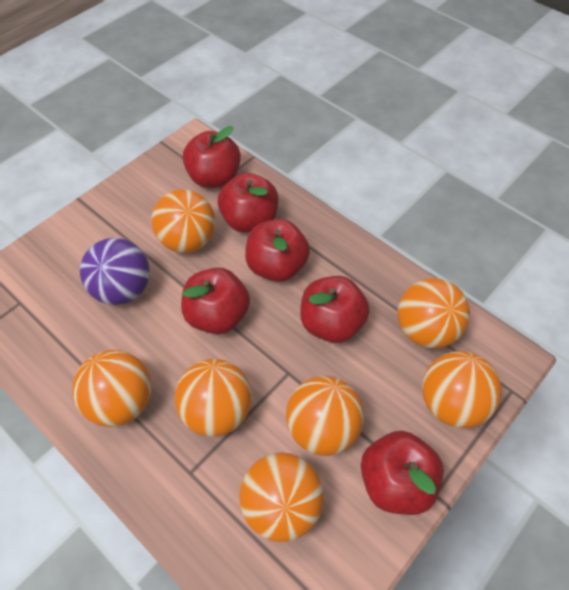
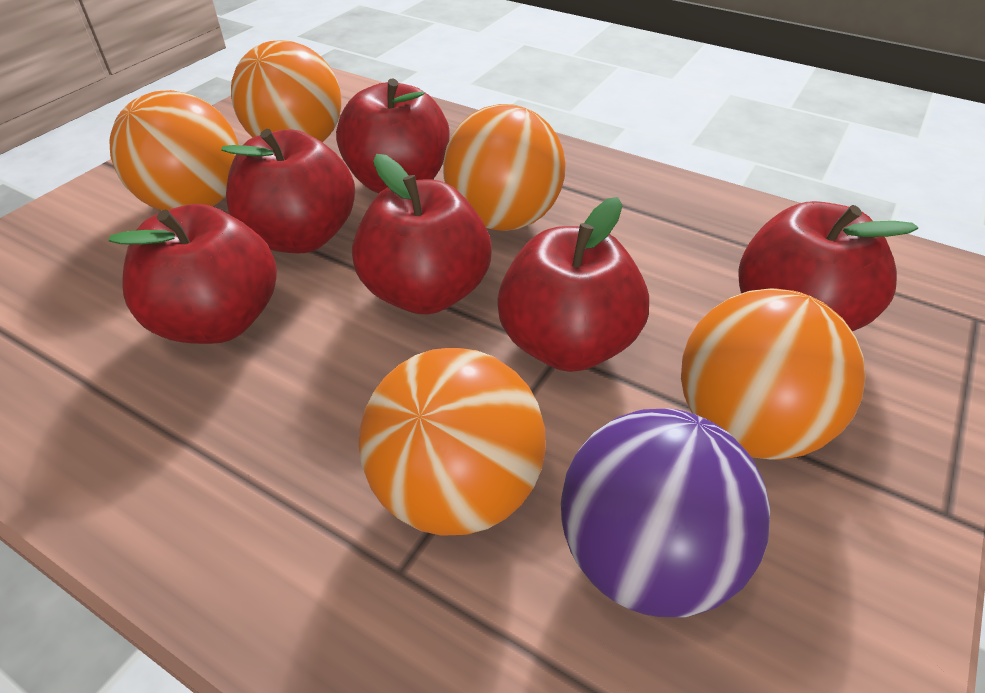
orange ball: 7 -> 5

